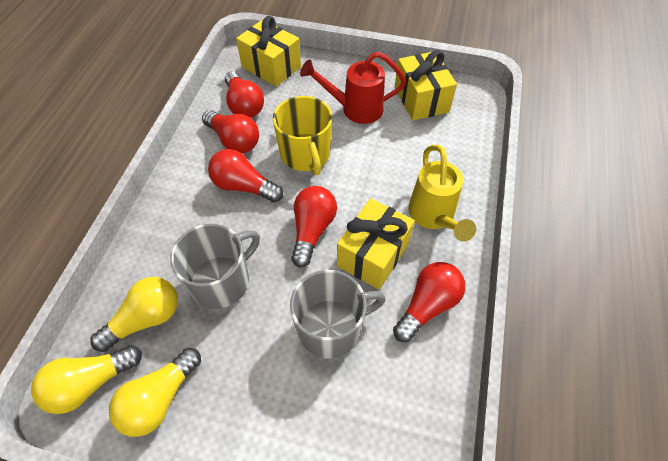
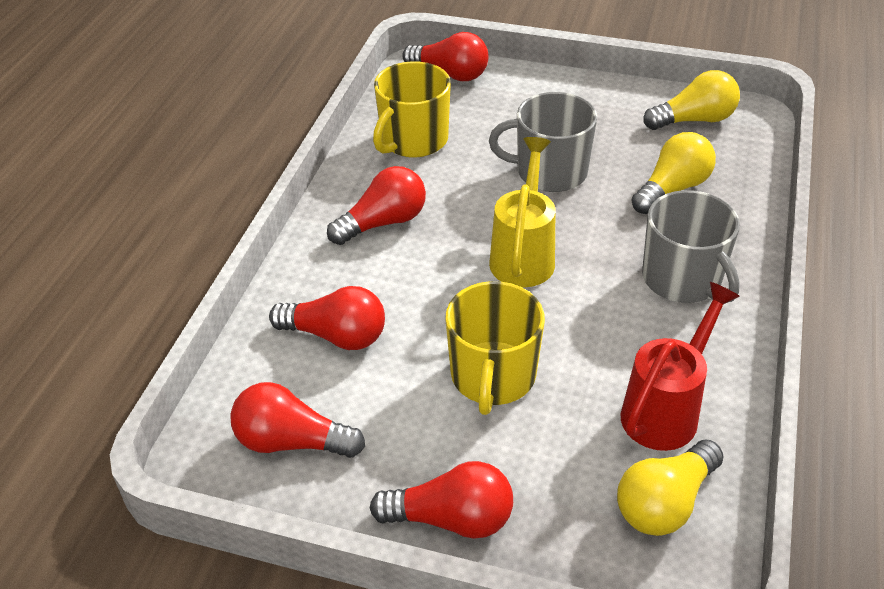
yellow gift: 3 -> 0
yellow mug: 1 -> 2

